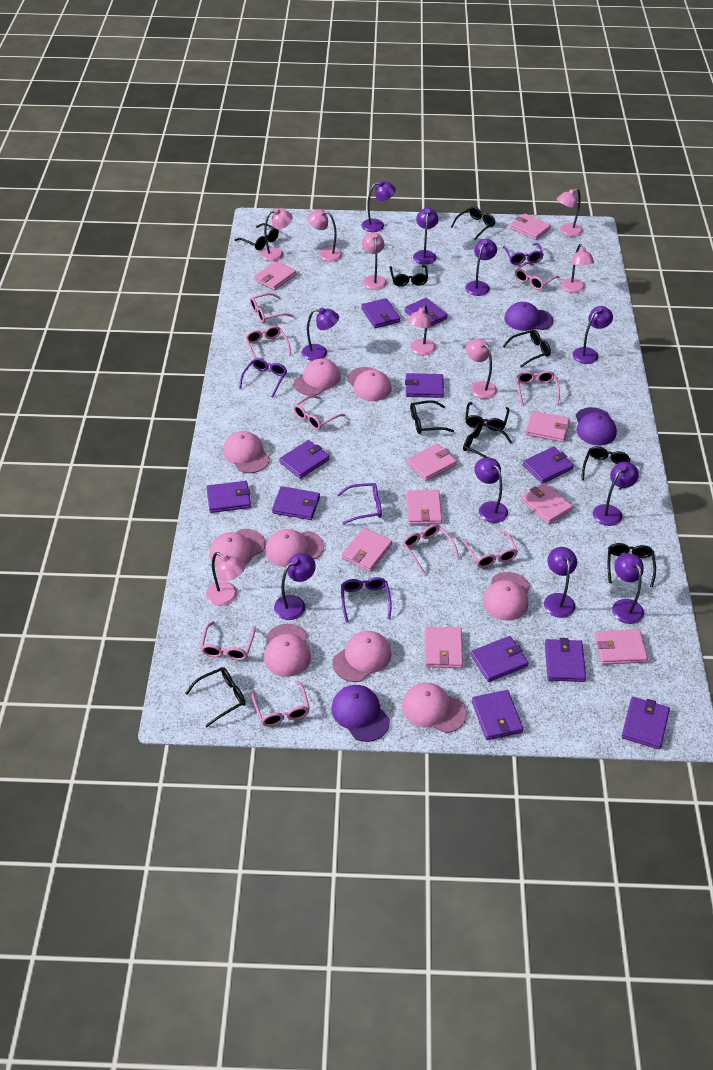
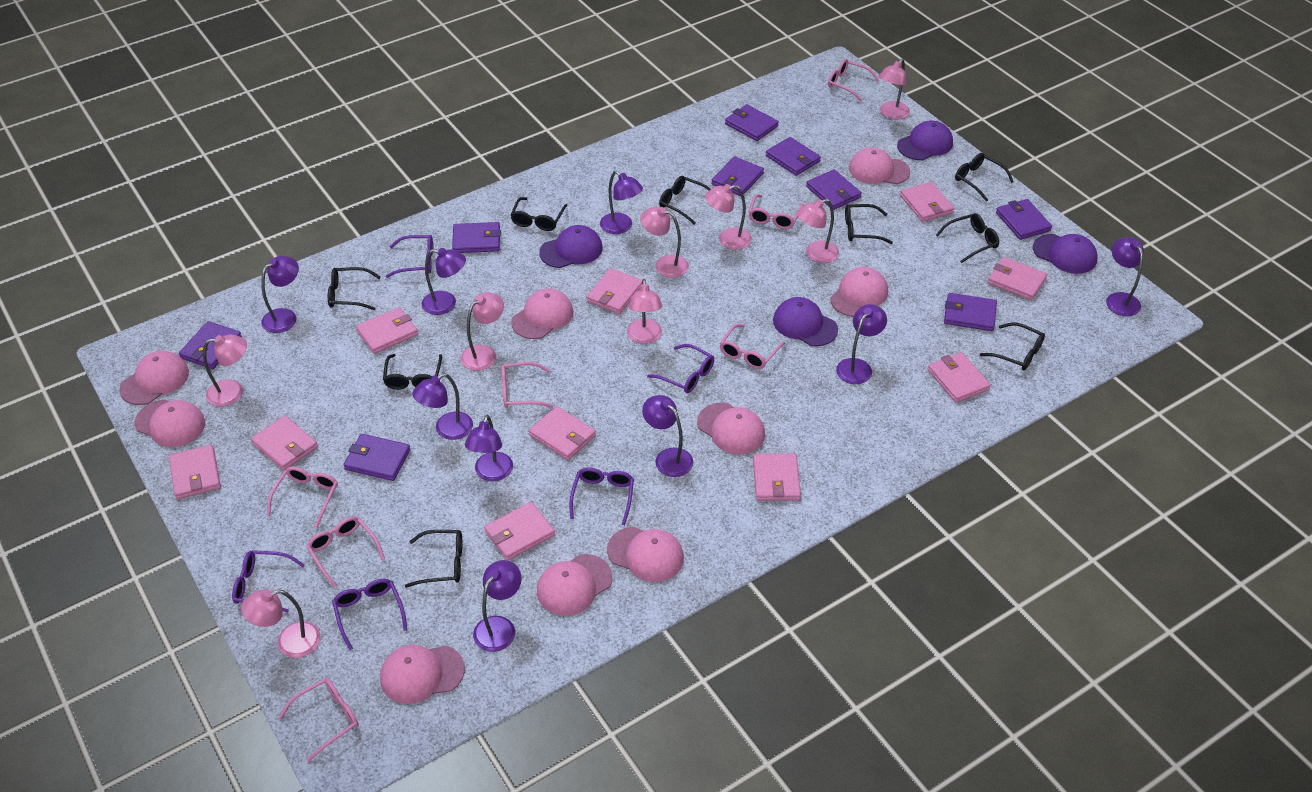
black glasses: 10 -> 9
pink glasses: 9 -> 7
pink wallet: 9 -> 10
purple cap: 3 -> 4
purple glasses: 4 -> 5
purple lamp: 10 -> 9
purple wallet: 11 -> 9

